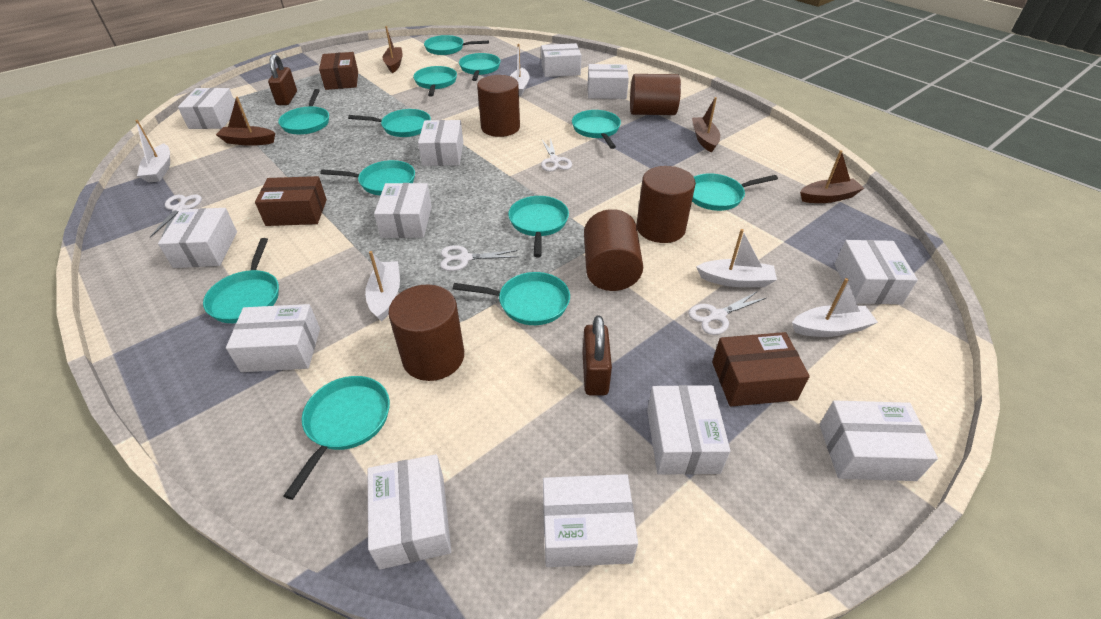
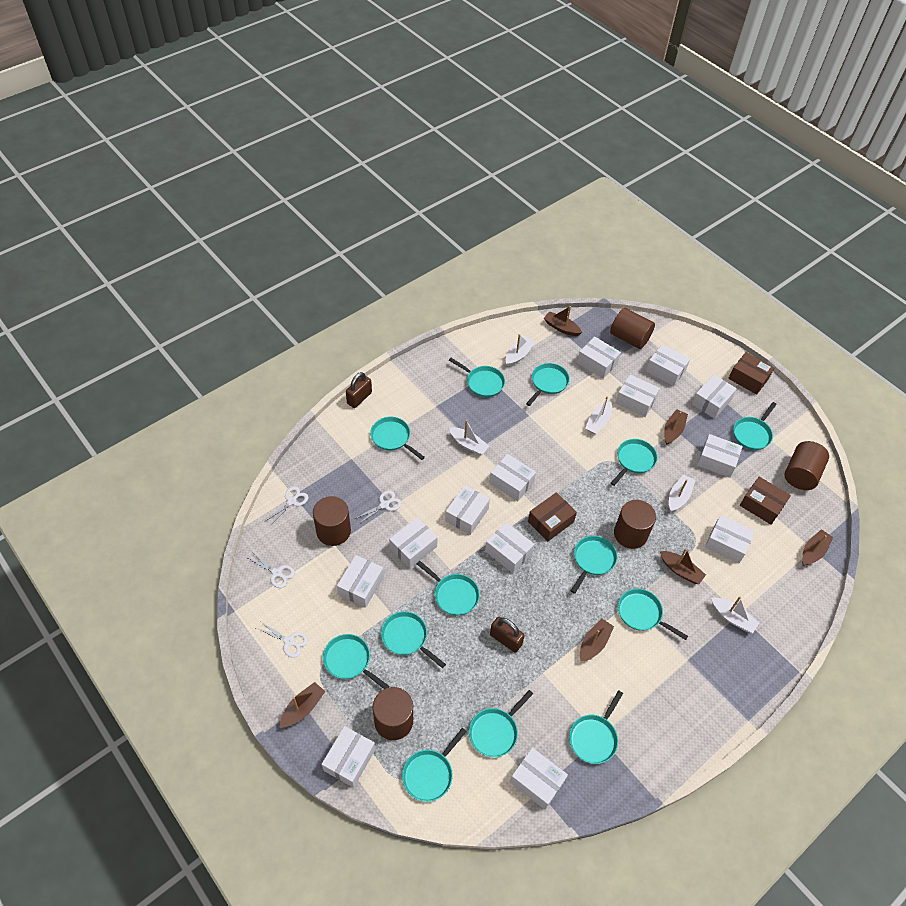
brown boat: 4 -> 6
turquoise pan: 12 -> 13
white box: 12 -> 13

